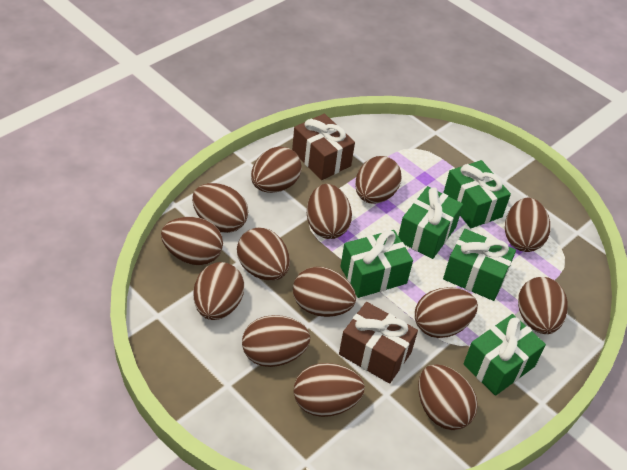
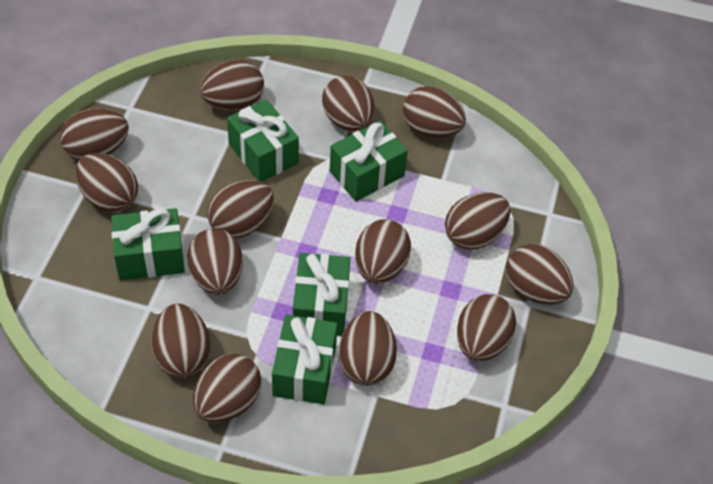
brown gift: 2 -> 0

